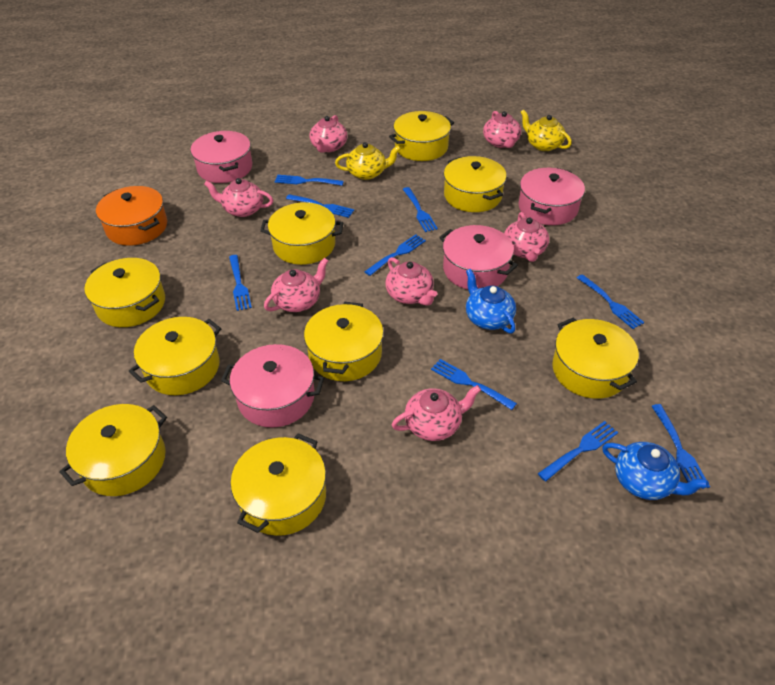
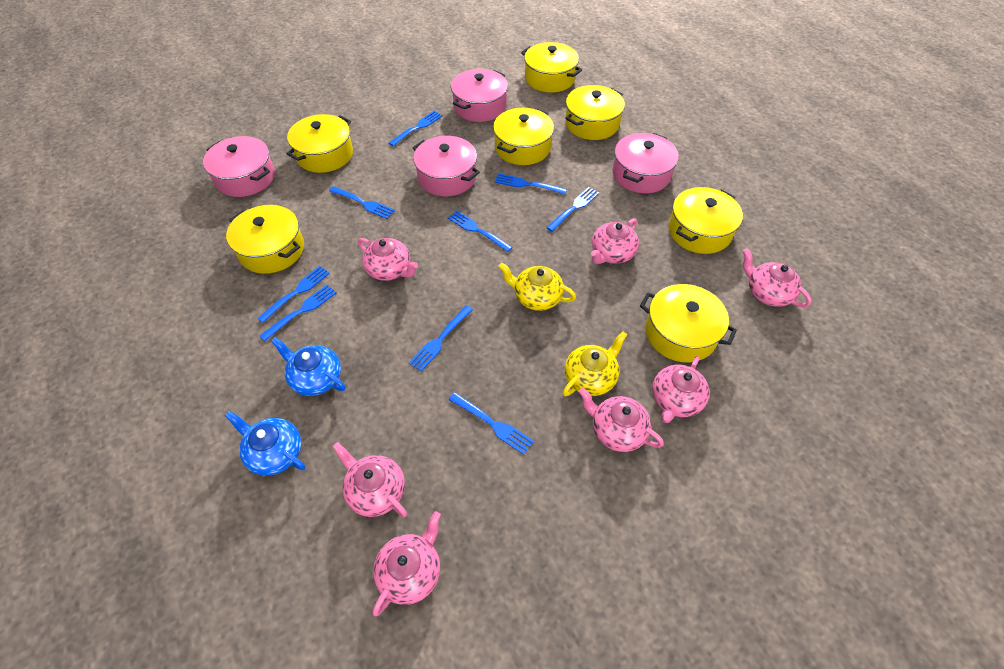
orange pot: 1 -> 0
yellow pot: 9 -> 7

